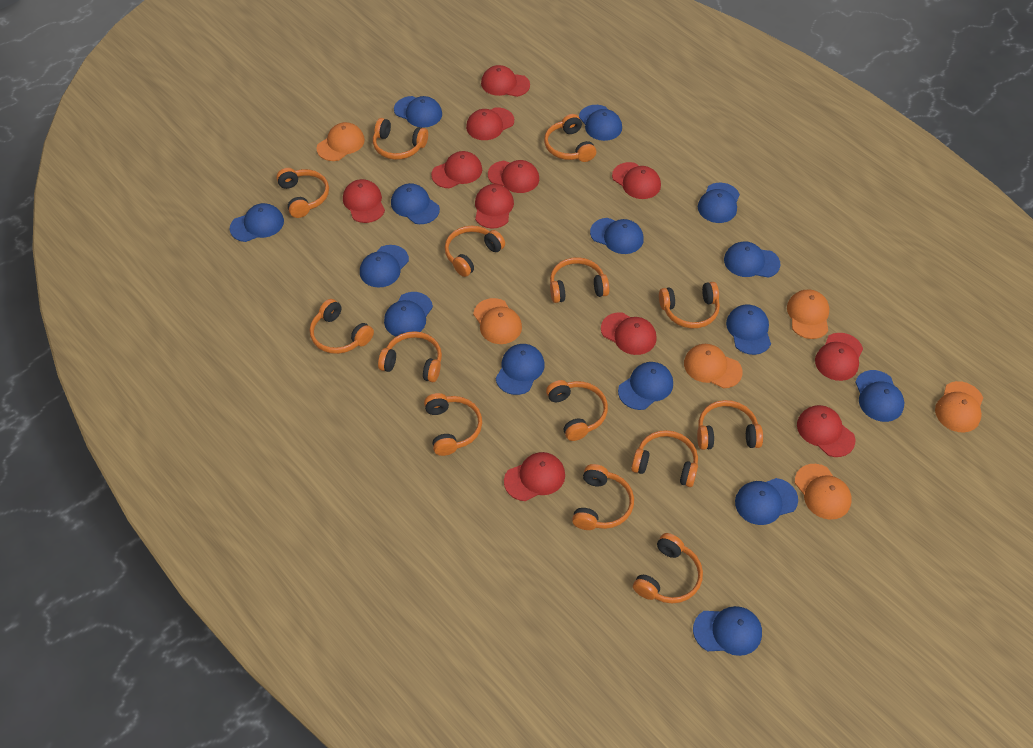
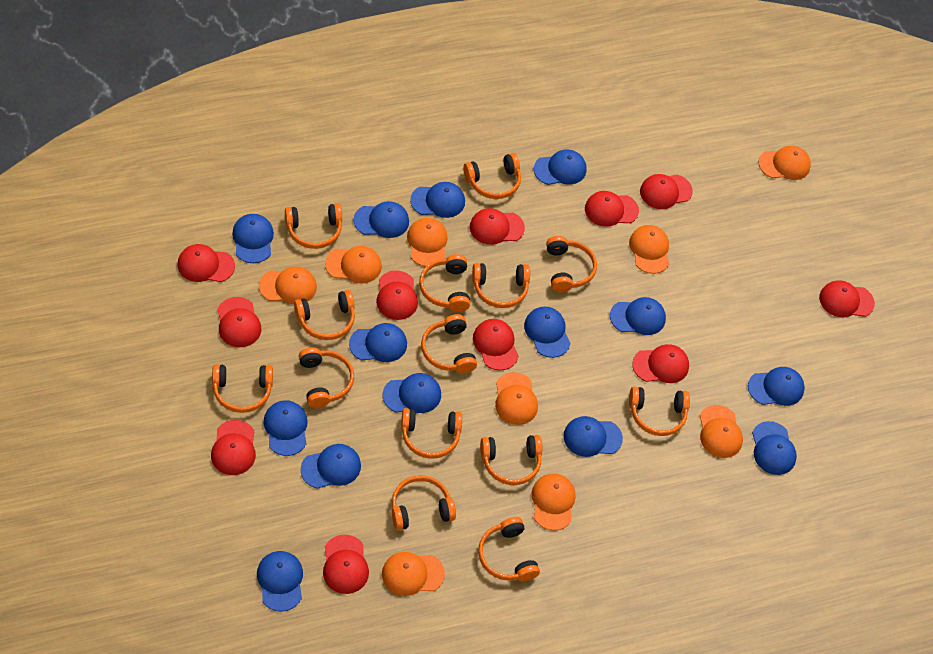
blue cap: 15 -> 14
orange cap: 6 -> 9

